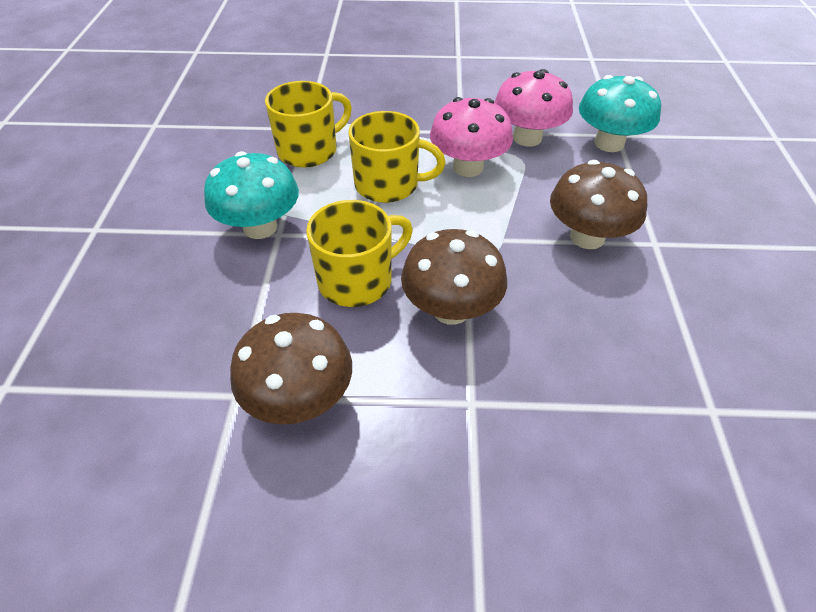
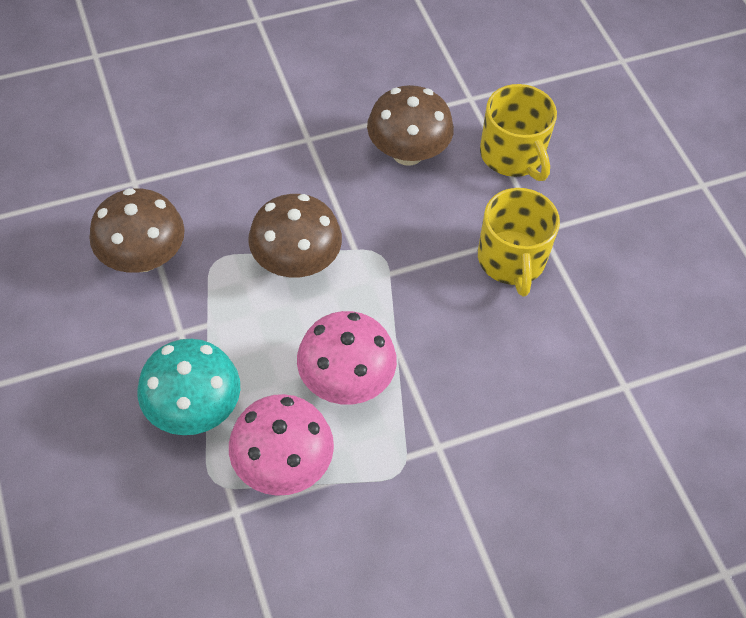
turquoise mushroom: 2 -> 1
yellow mug: 3 -> 2

